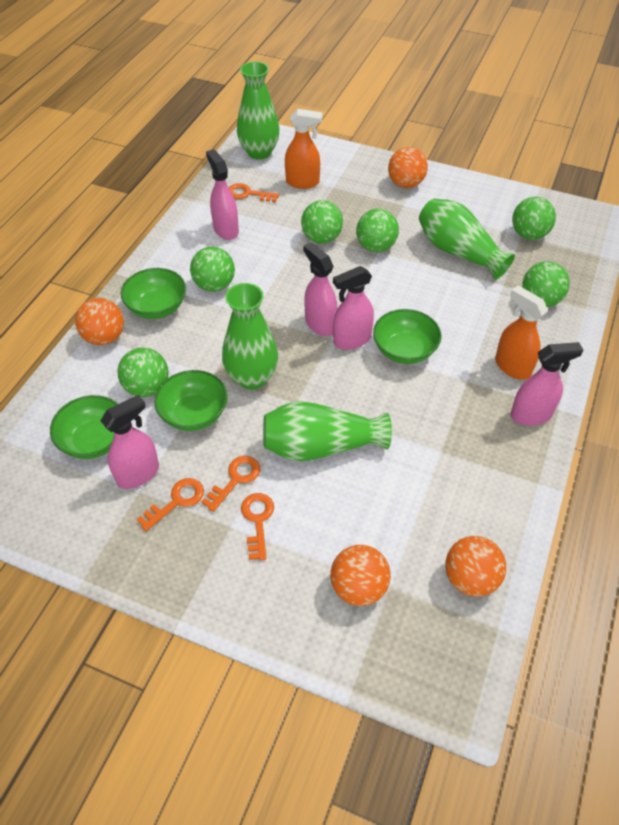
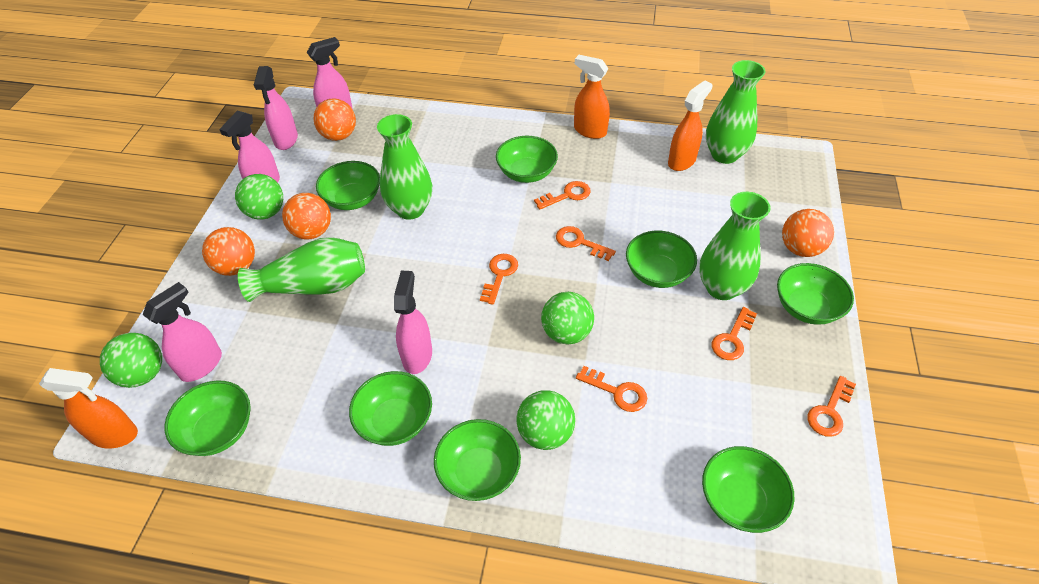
green ball: 6 -> 4
green bowl: 4 -> 8
orange key: 4 -> 6
orange spray bottle: 2 -> 3

